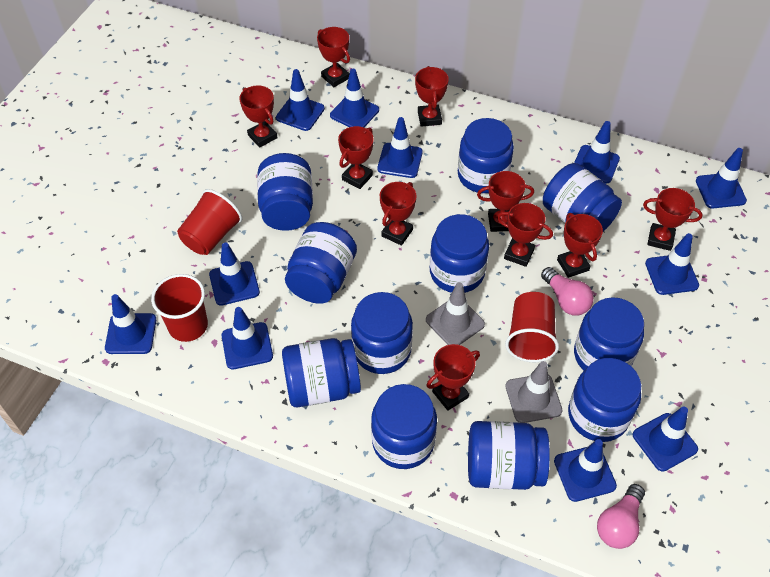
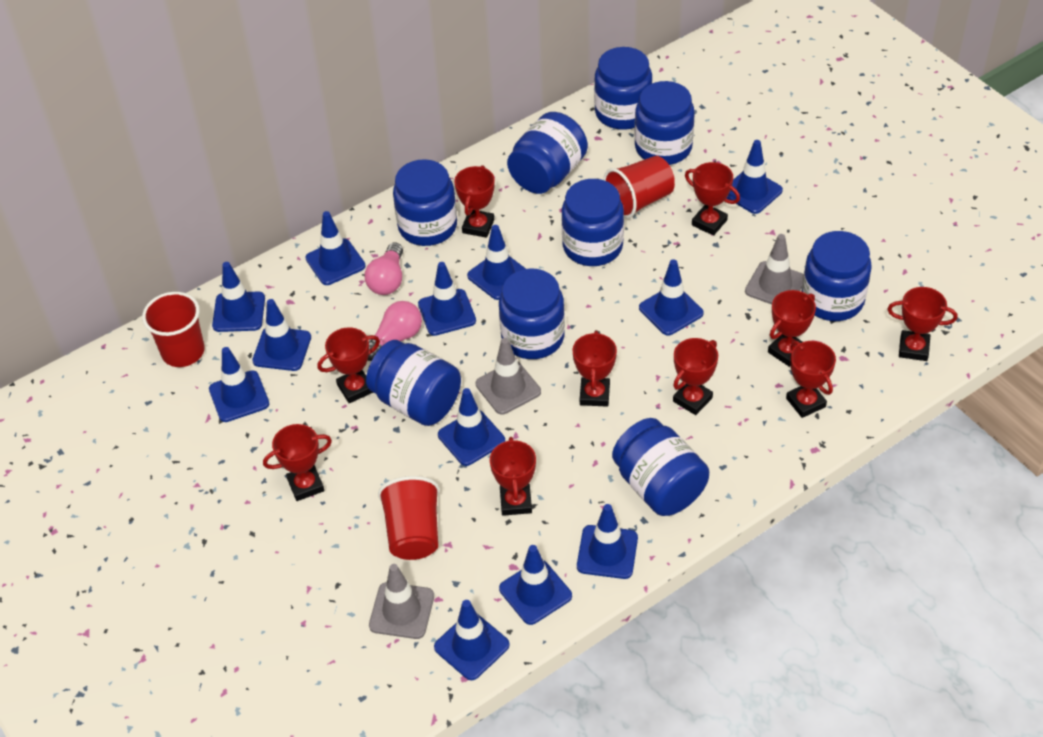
blue jar: 11 -> 9
blue traffic cone: 11 -> 12
grey traffic cone: 2 -> 3

